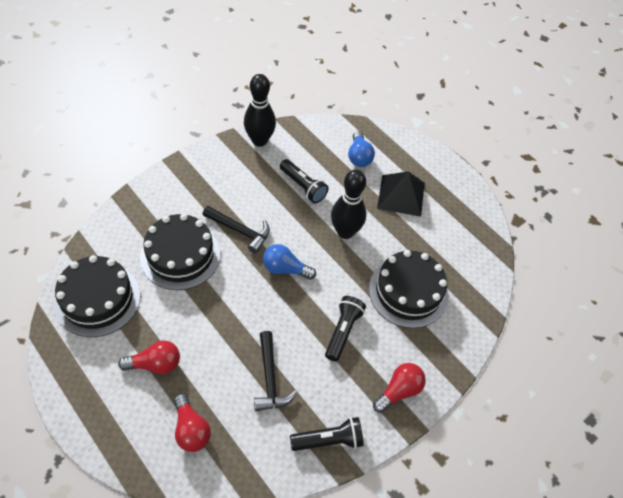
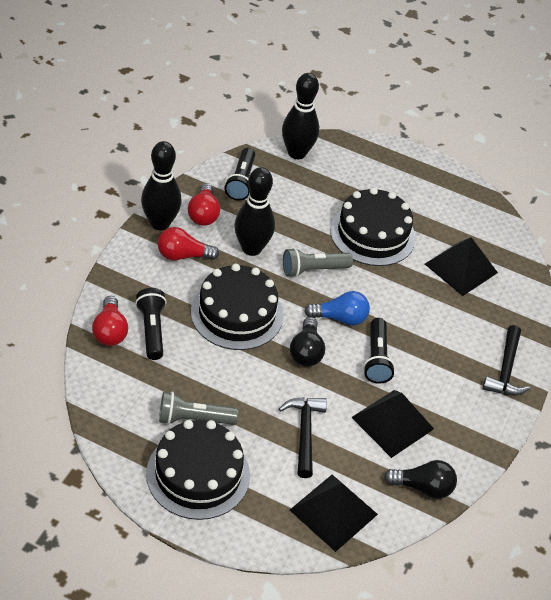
black bowling pin: 2 -> 3
black light bulb: 0 -> 2
black pyramid: 1 -> 3
blue light bulb: 2 -> 1
grey flashlight: 0 -> 2

